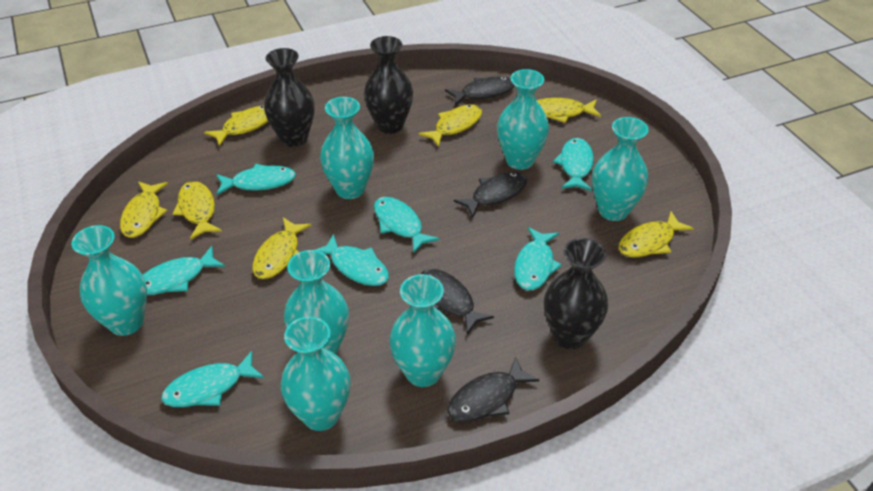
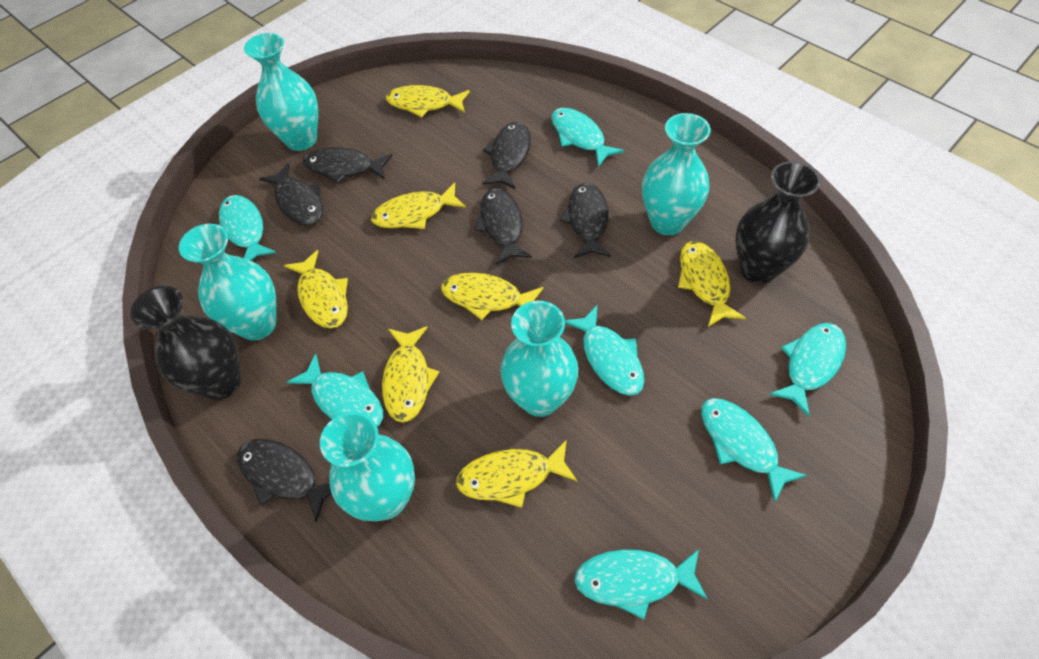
black fish: 4 -> 6
black vase: 3 -> 2
turquoise vase: 7 -> 5

